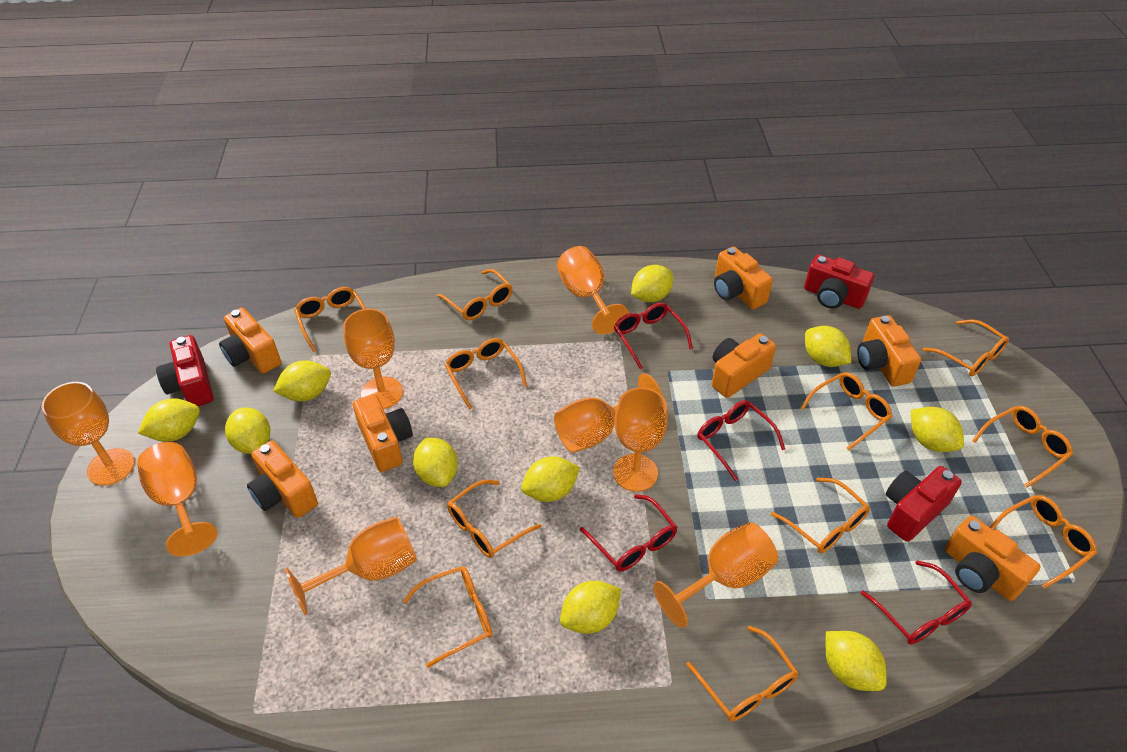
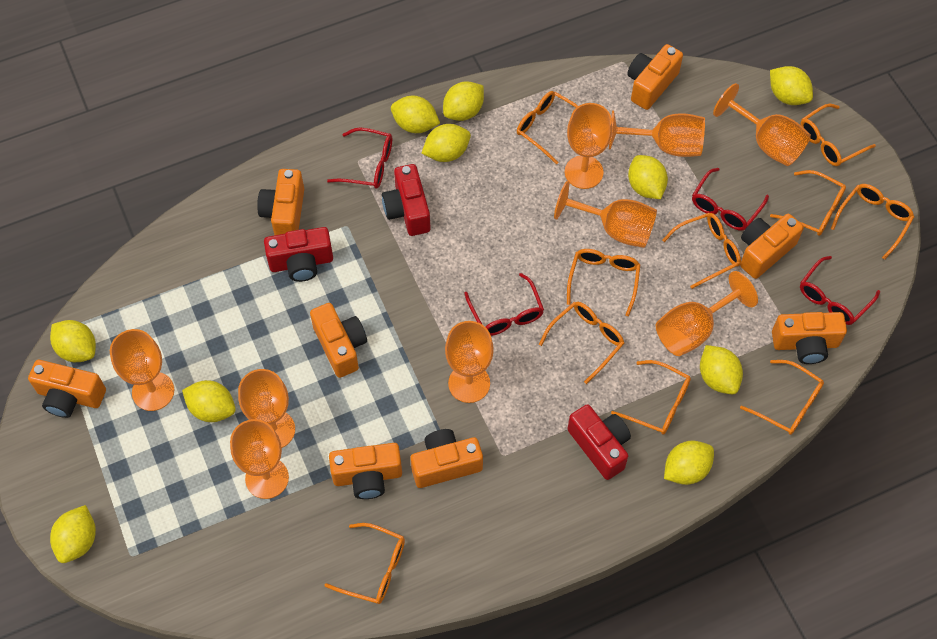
orange camera: 7 -> 8
orange glasses: 11 -> 10
orange goblet: 8 -> 9

